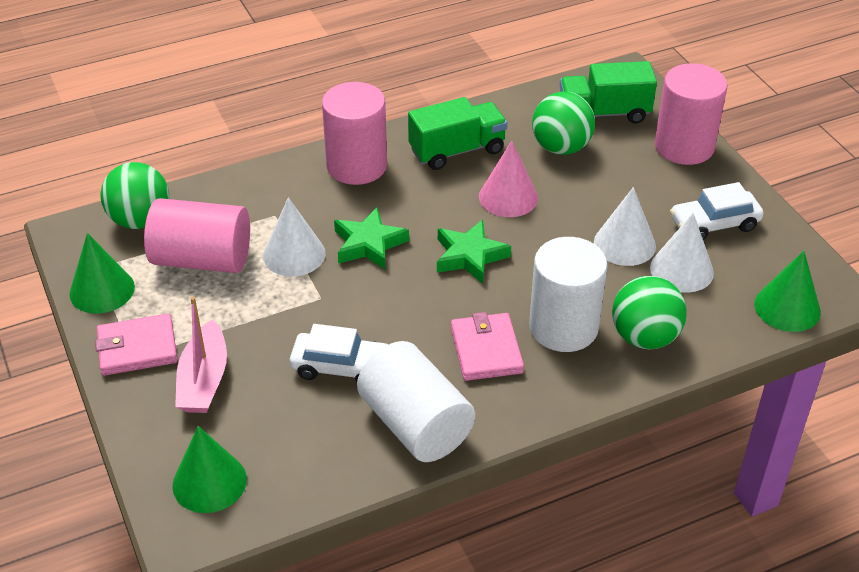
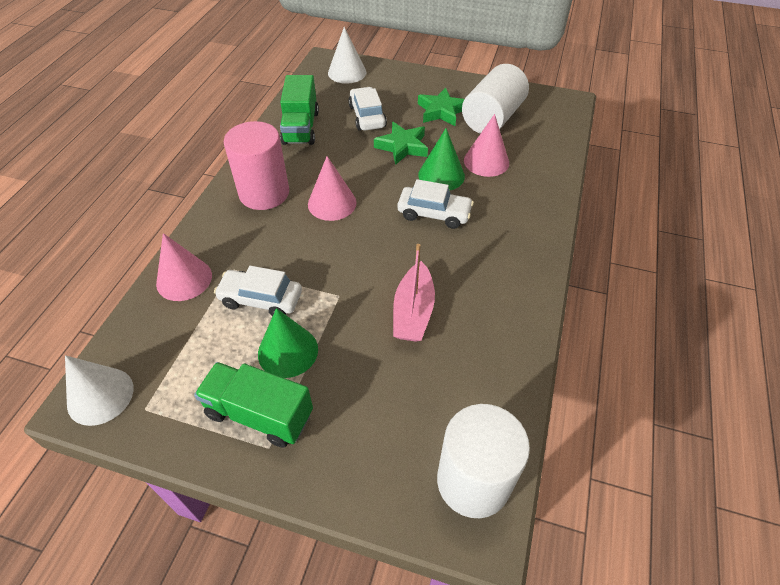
green ball: 3 -> 0
green cone: 3 -> 2
pink cone: 1 -> 3
pink cylinder: 3 -> 1
pink wallet: 2 -> 0
white car: 2 -> 3
white cone: 3 -> 2

